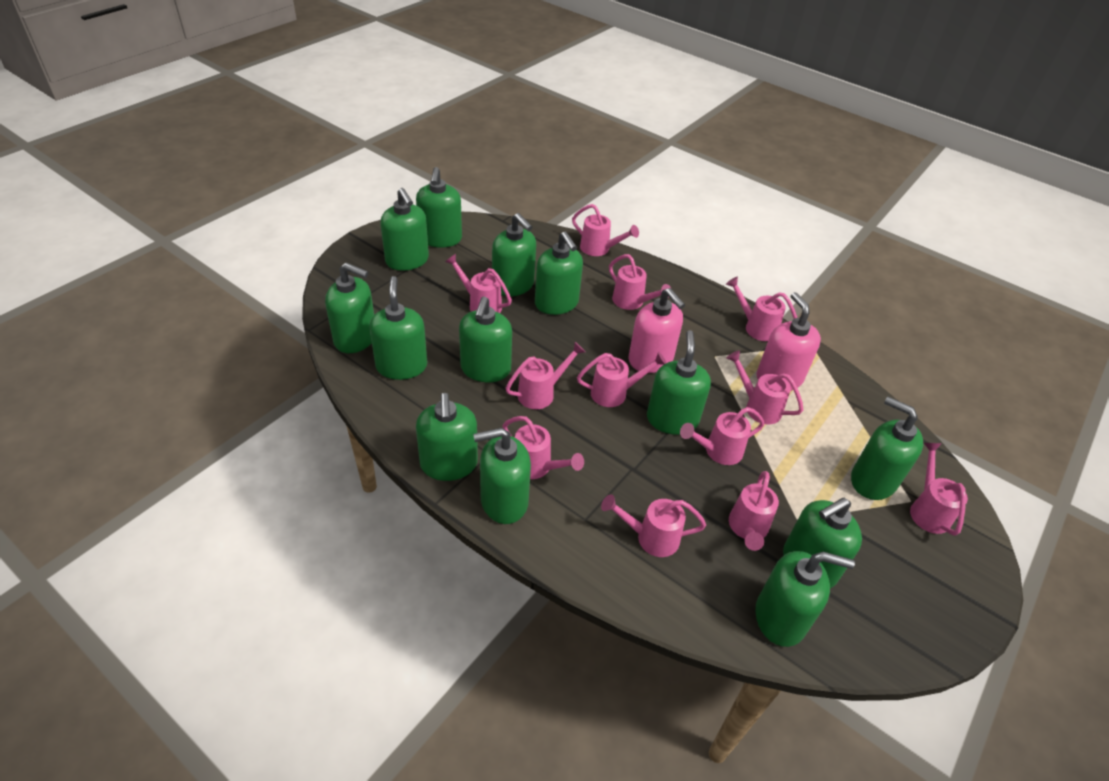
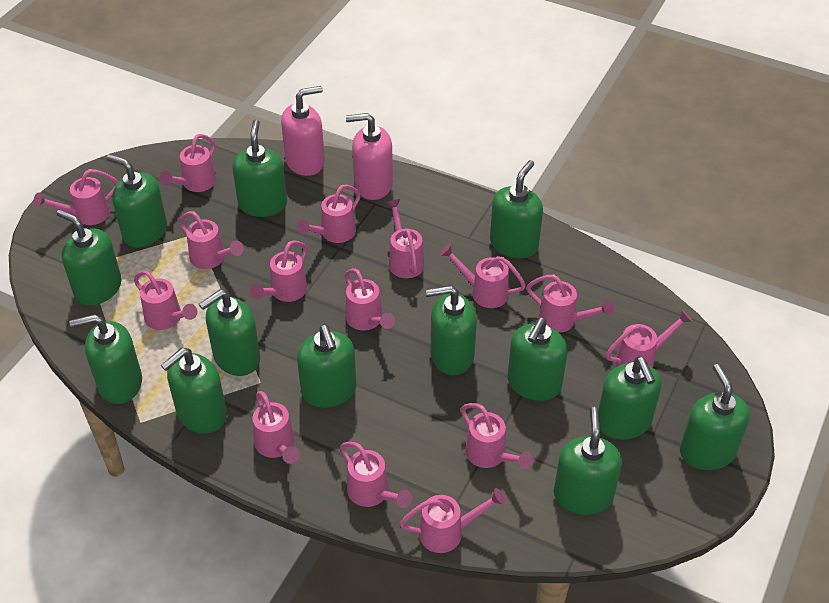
pink watering can: 12 -> 15

